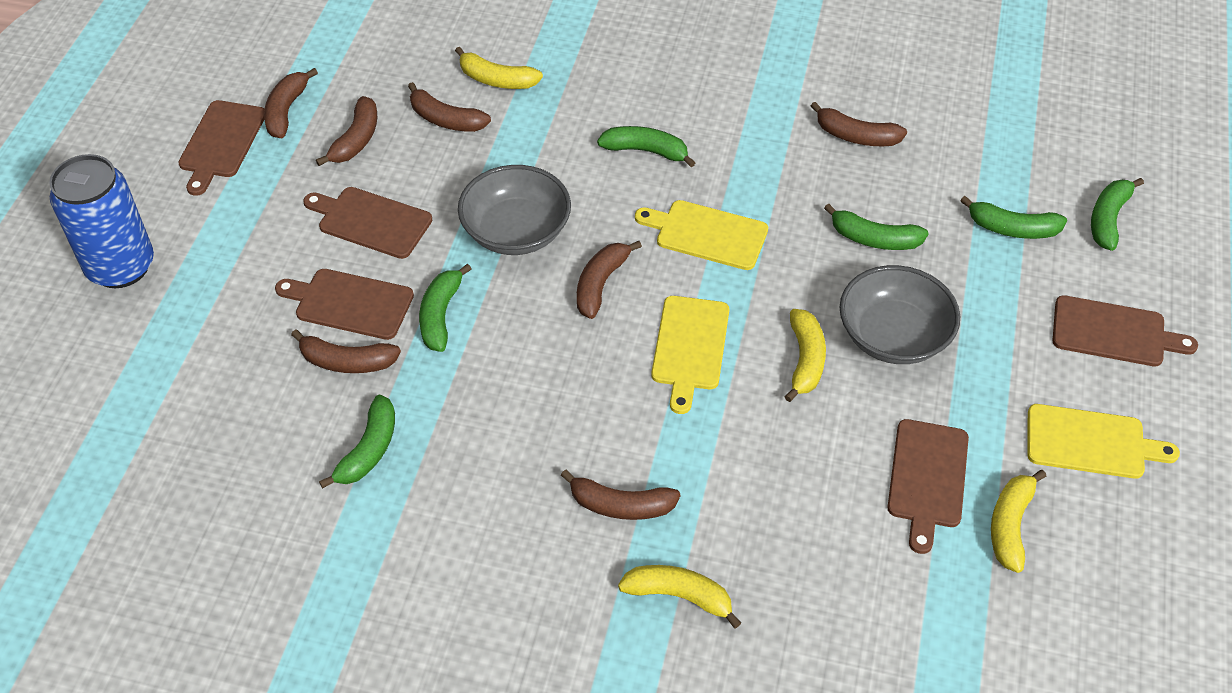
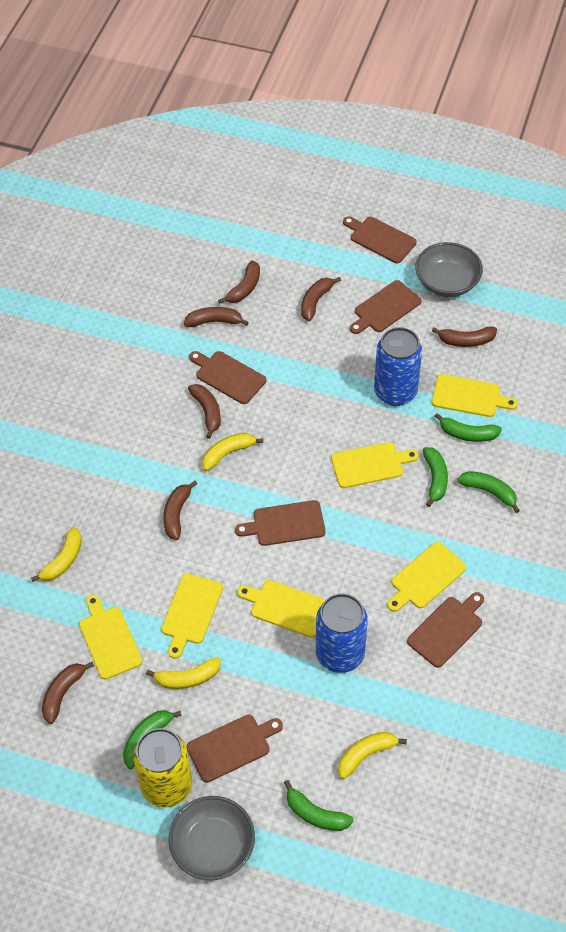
blue can: 1 -> 2
brown cutting board: 5 -> 6
green banana: 6 -> 5
yellow can: 0 -> 1
yellow cutting board: 3 -> 6

